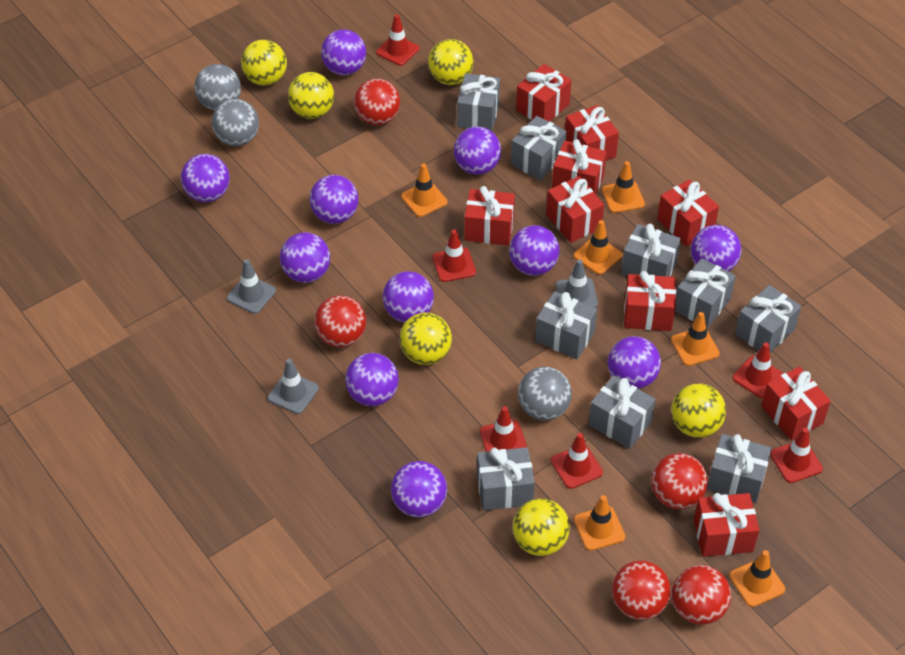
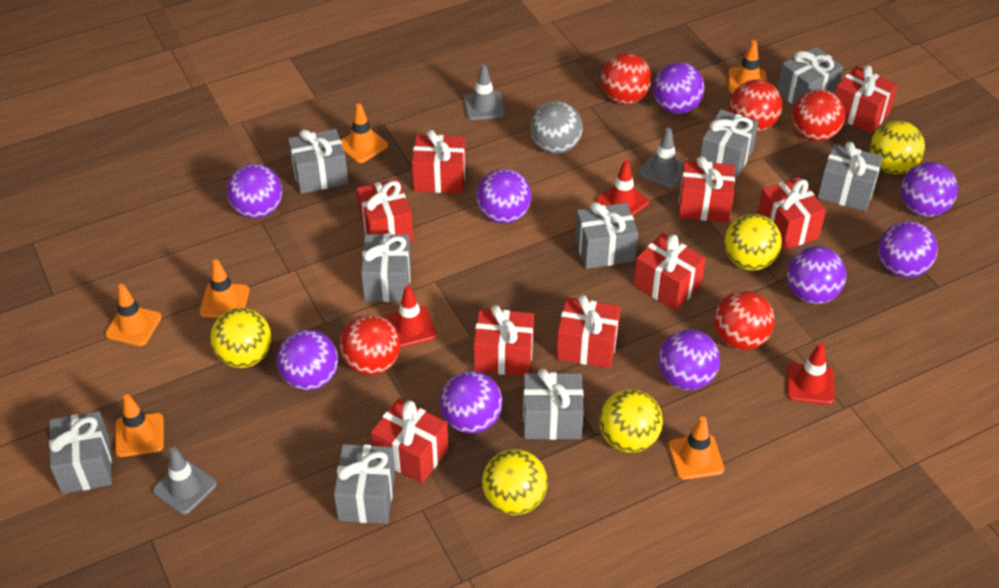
grey ball: 3 -> 1
purple ball: 11 -> 9
red traffic cone: 6 -> 3
yellow ball: 6 -> 5

